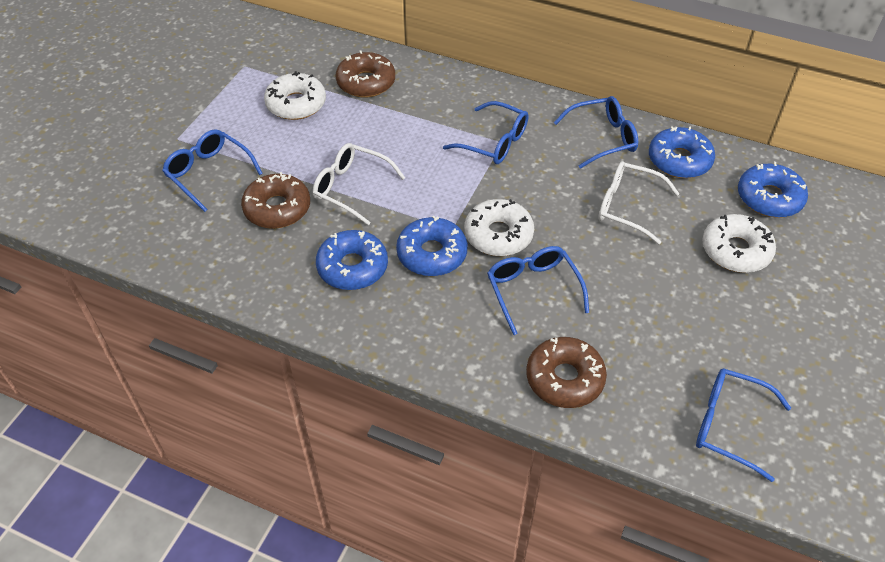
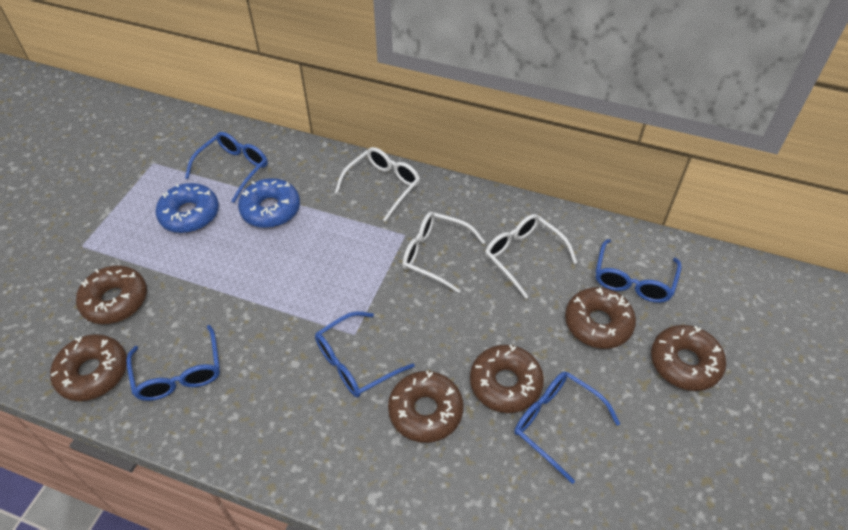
blue donut: 4 -> 2
brown donut: 3 -> 6
white donut: 3 -> 0
white glasses: 2 -> 3

